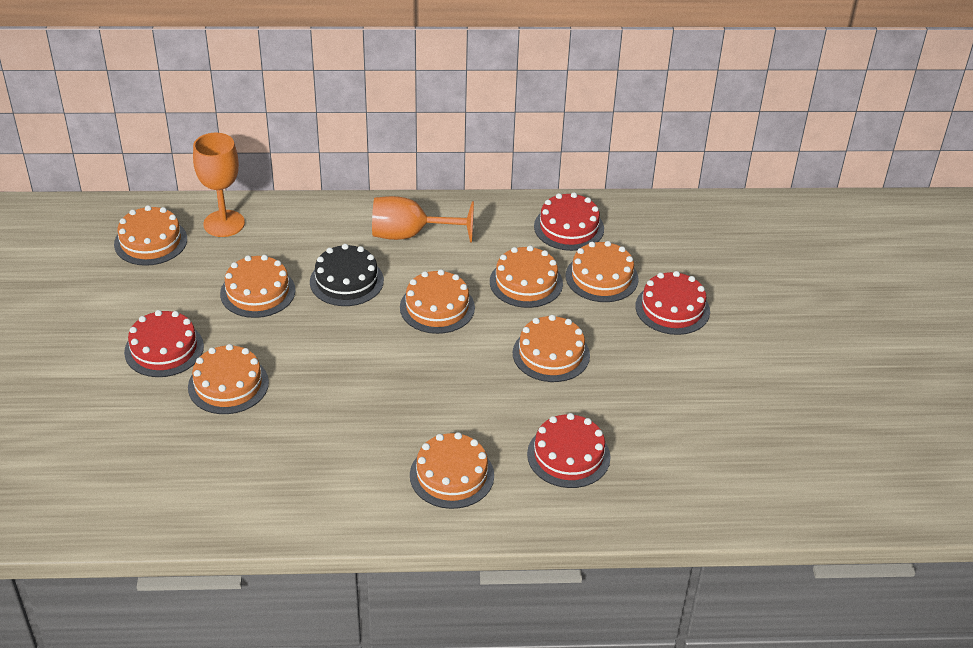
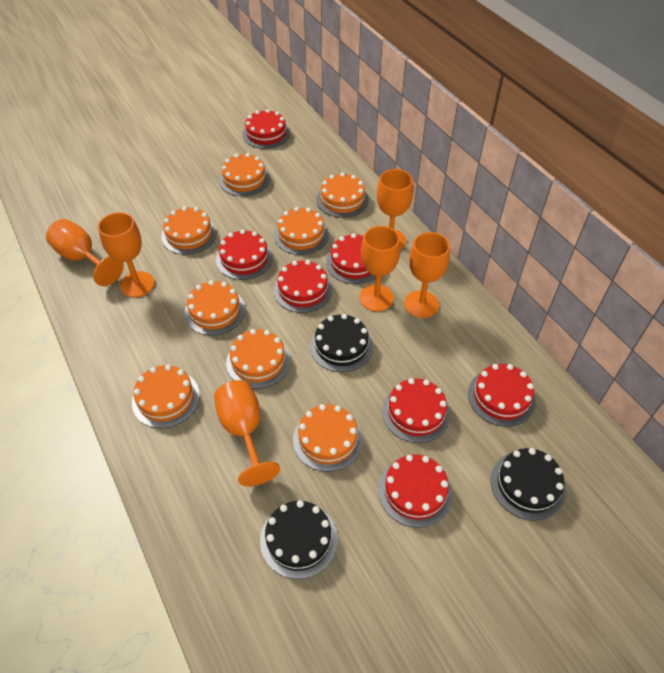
black cake: 1 -> 3
orange goblet: 2 -> 6
red cake: 4 -> 7

